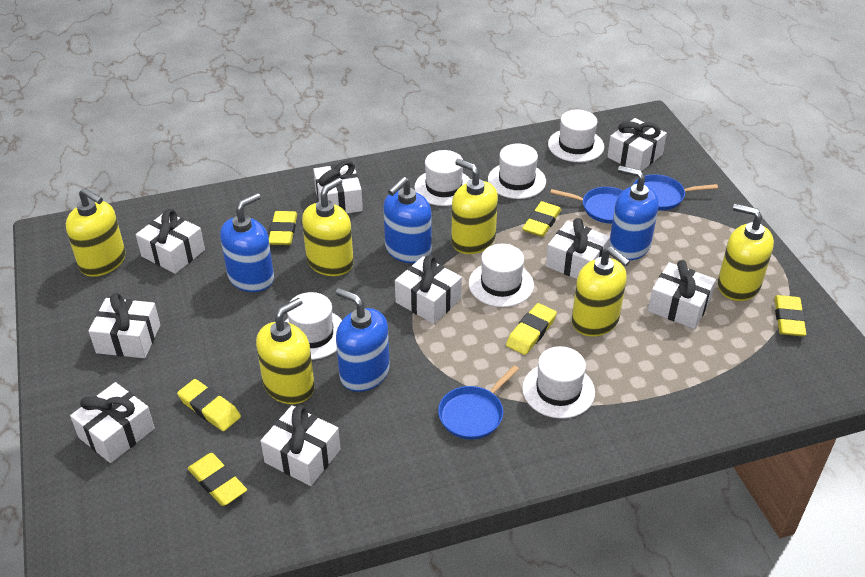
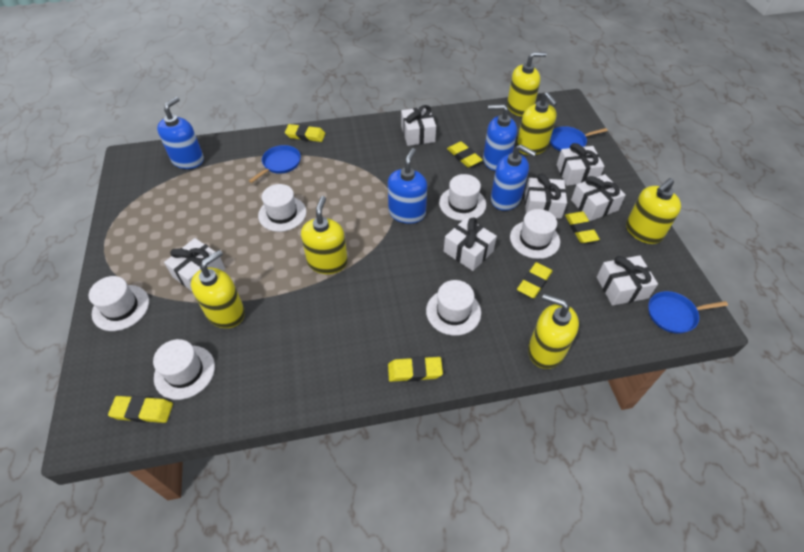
white gift: 9 -> 7

